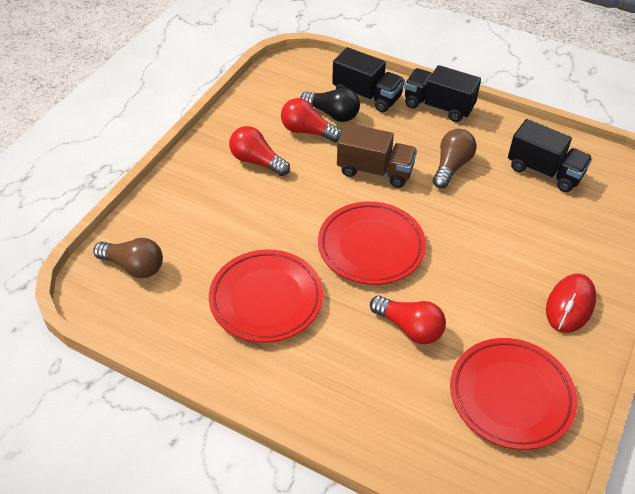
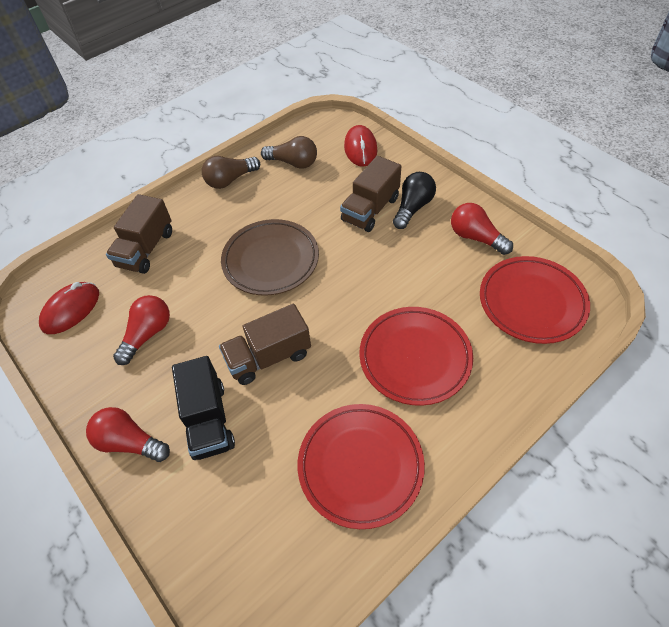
black truck: 3 -> 1
brown plate: 0 -> 1
brown truck: 1 -> 3
red mouse: 1 -> 2

